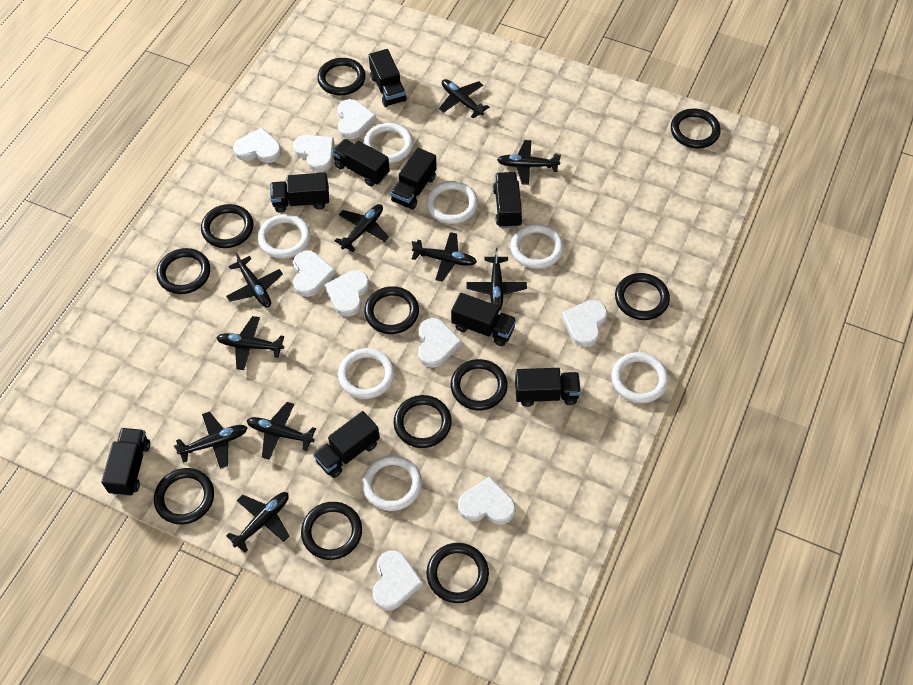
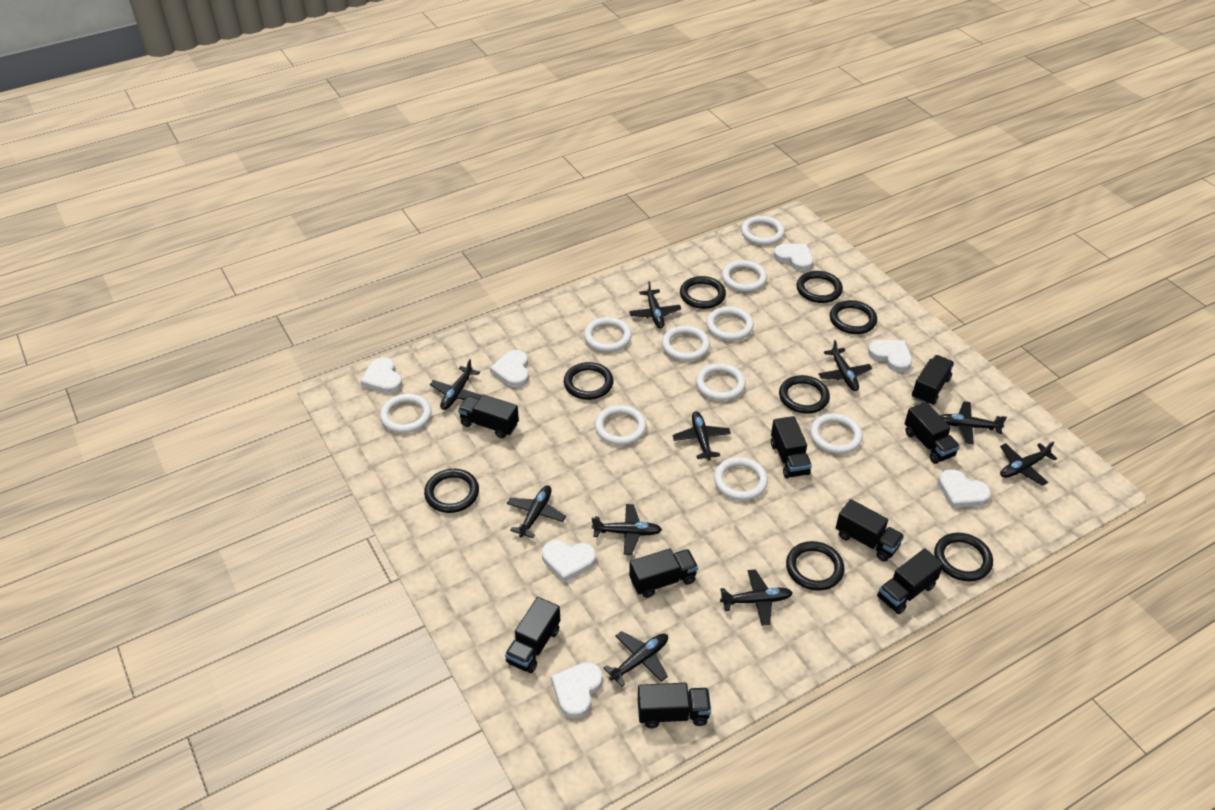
black ring: 11 -> 8
white heart: 9 -> 7
white ring: 7 -> 10

